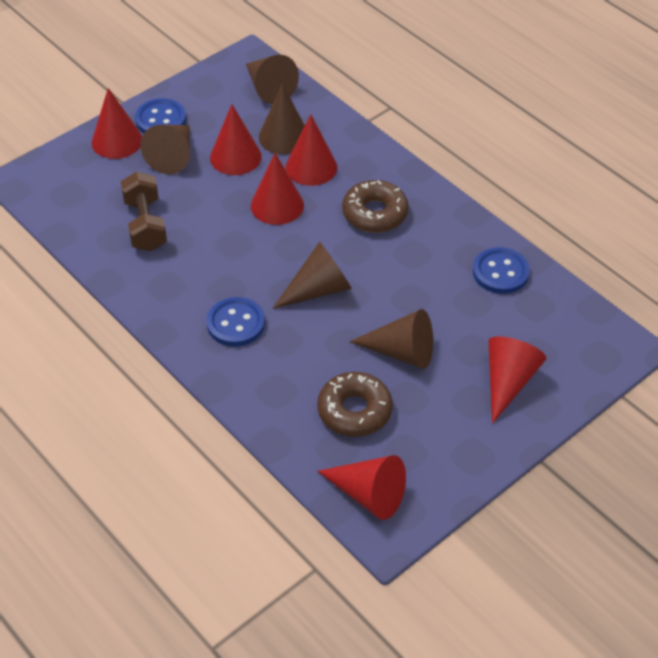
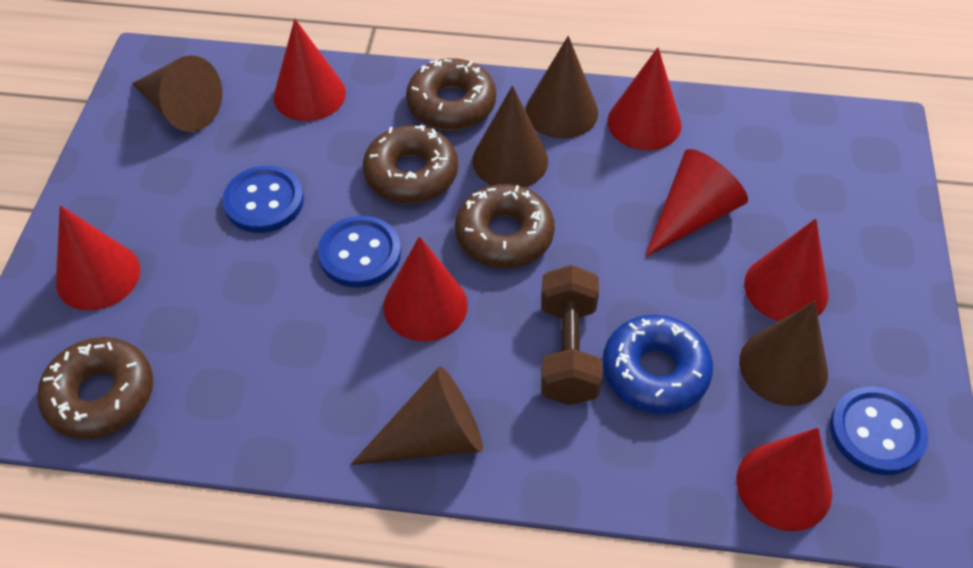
blue donut: 0 -> 1
brown donut: 2 -> 4
red cone: 6 -> 7

